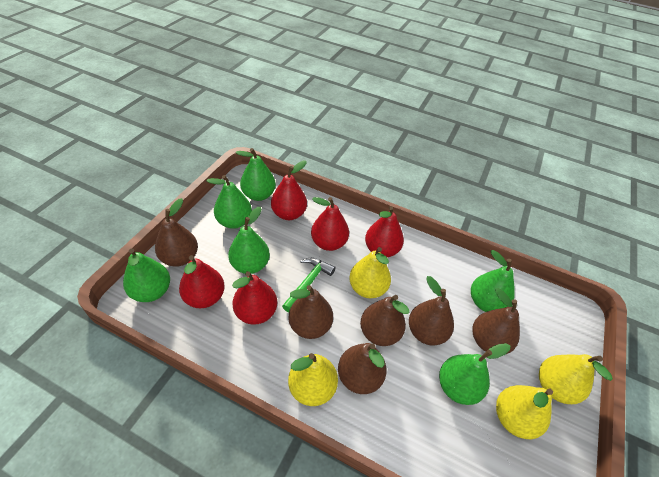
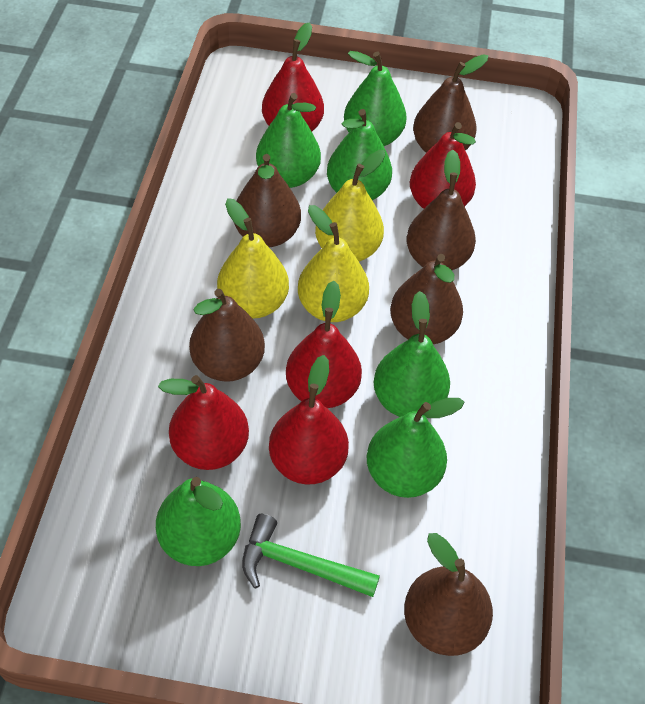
yellow pear: 4 -> 3

